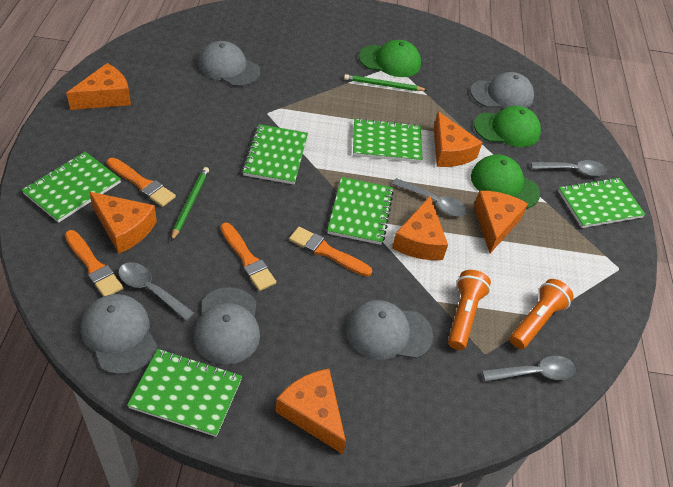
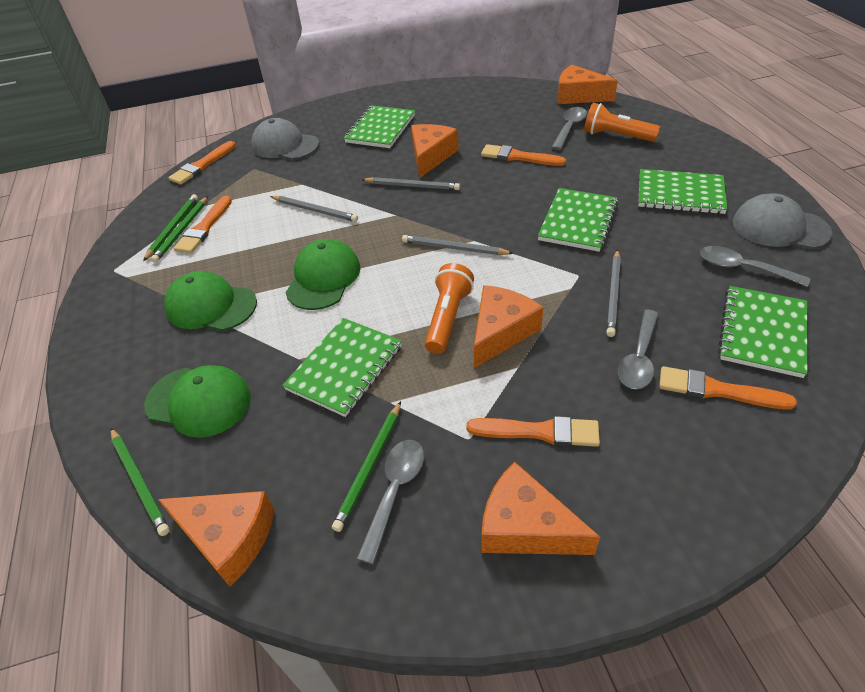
green notebook: 6 -> 5
green pencil: 2 -> 4
grey cap: 5 -> 2
grey pencil: 0 -> 4
orange brush: 4 -> 5
orange cheese: 6 -> 5

